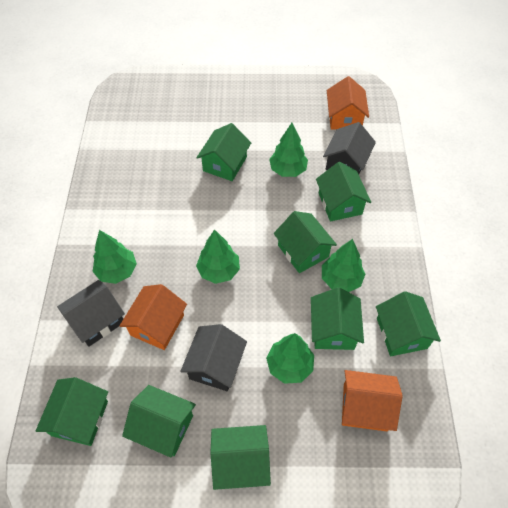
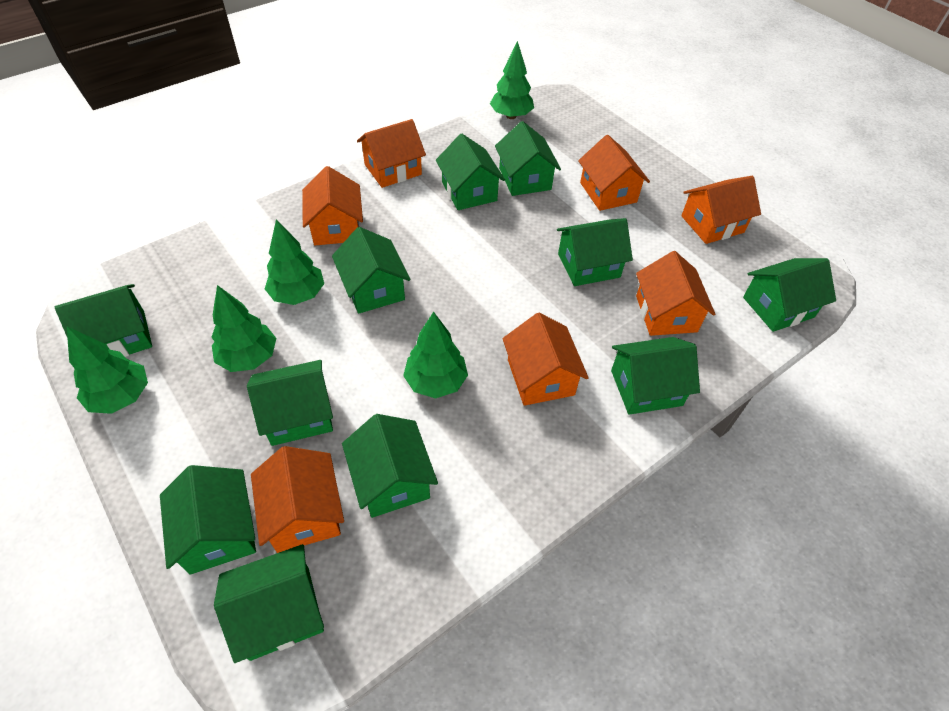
black house: 3 -> 0
green house: 8 -> 11
orange house: 3 -> 7

